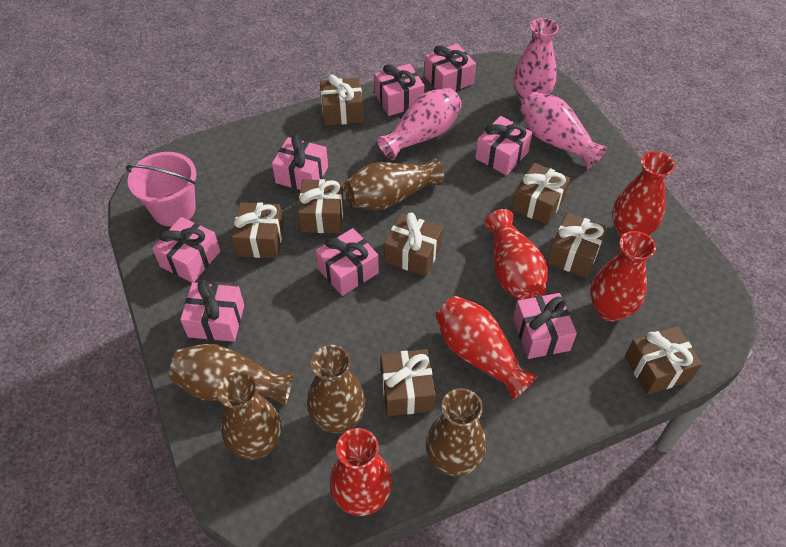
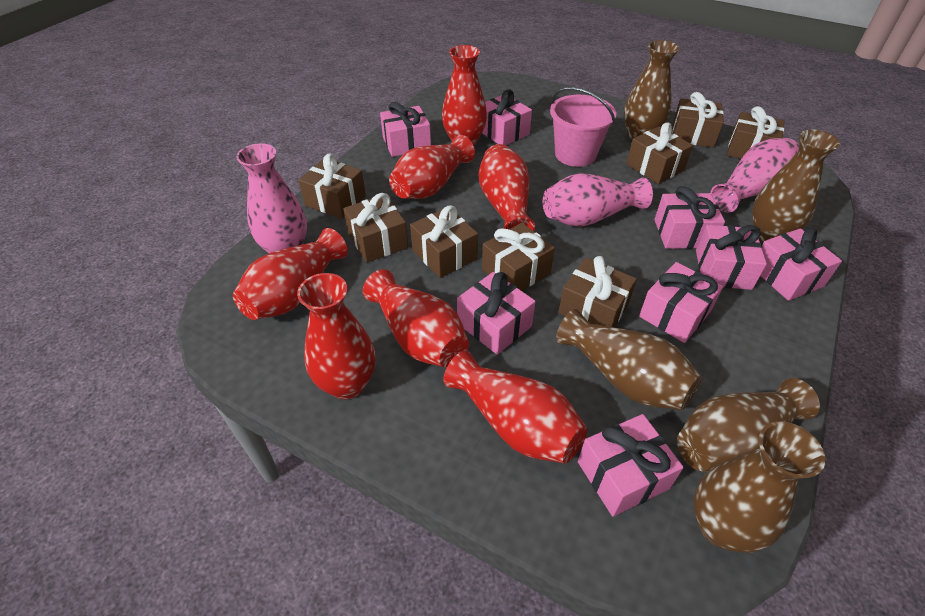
red vase: 5 -> 7

